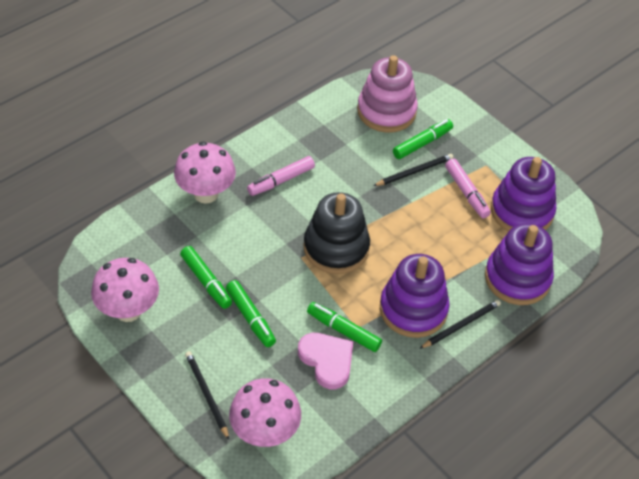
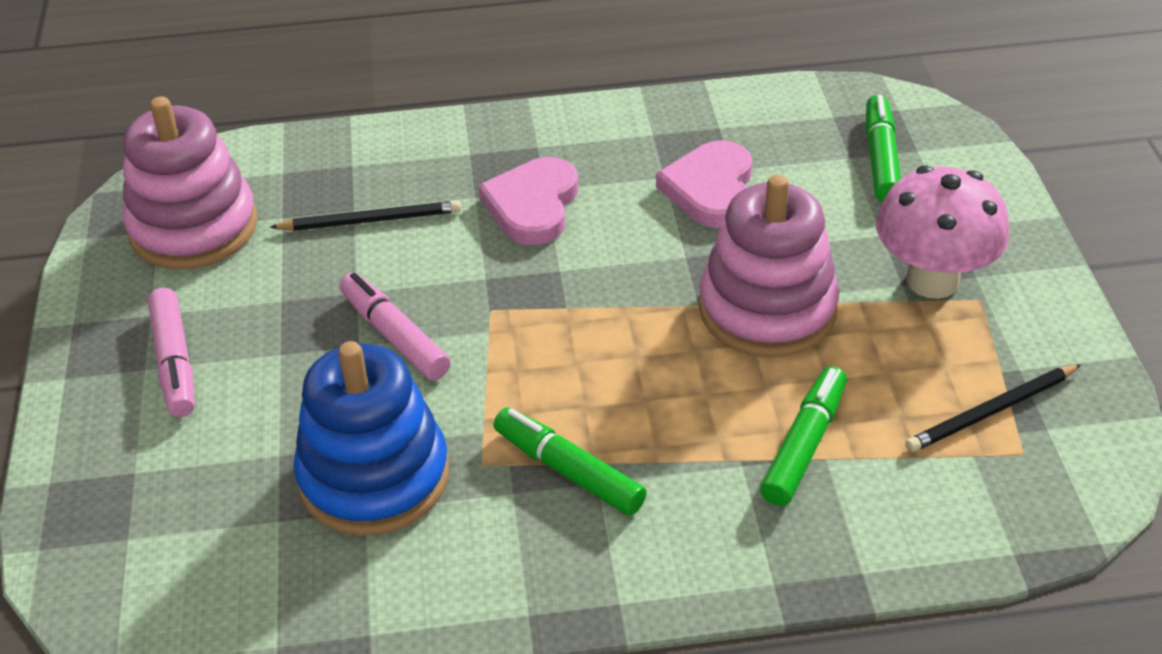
black pencil: 3 -> 2
black stacking toy: 1 -> 0
blue stacking toy: 0 -> 1
green marker: 4 -> 3
pink heart: 1 -> 2
pink mushroom: 3 -> 1
pink stacking toy: 1 -> 2
purple stacking toy: 3 -> 0

